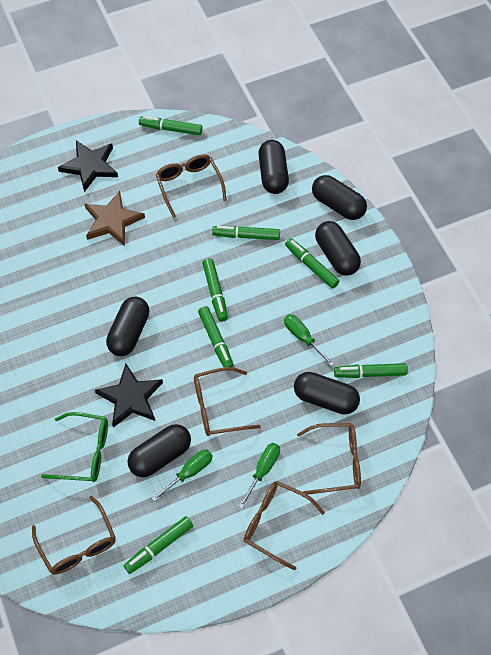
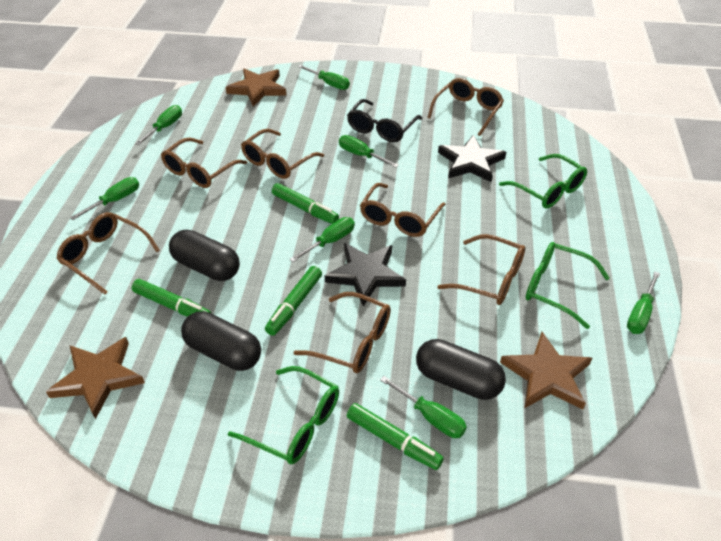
black capsule: 6 -> 3
black glasses: 0 -> 1
brown glasses: 5 -> 7
brown star: 1 -> 3
green glasses: 1 -> 3
green marker: 7 -> 4
green screwdriver: 3 -> 7

